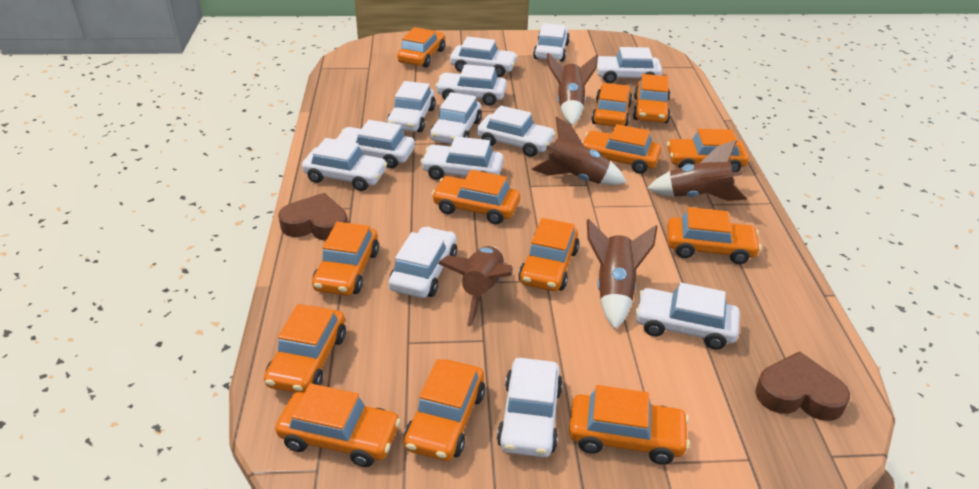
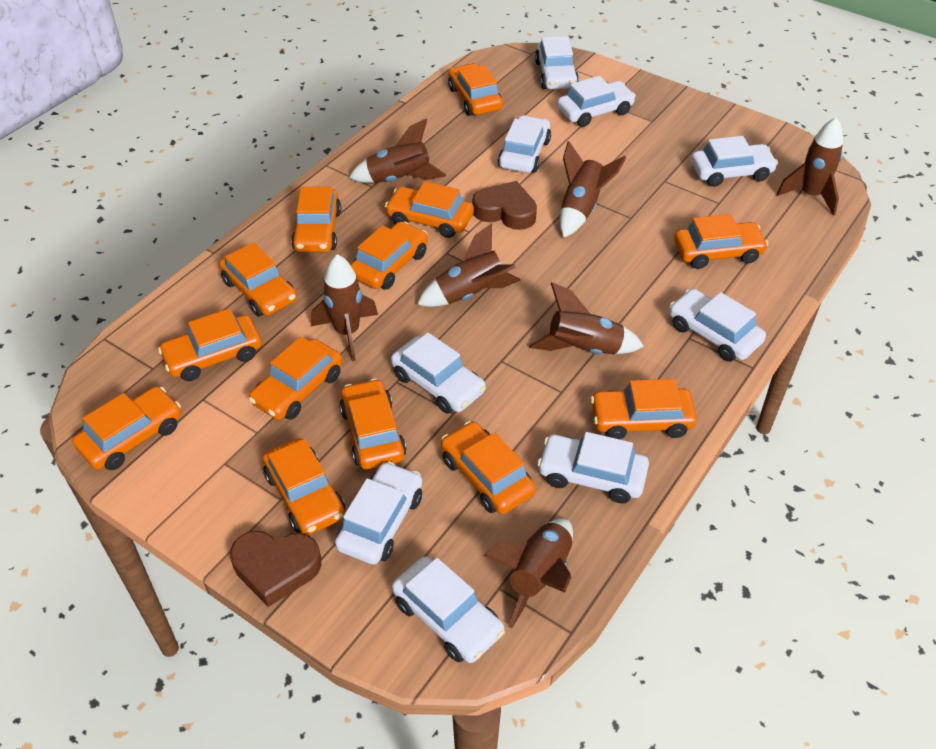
brown rocket: 5 -> 7
white car: 13 -> 9

